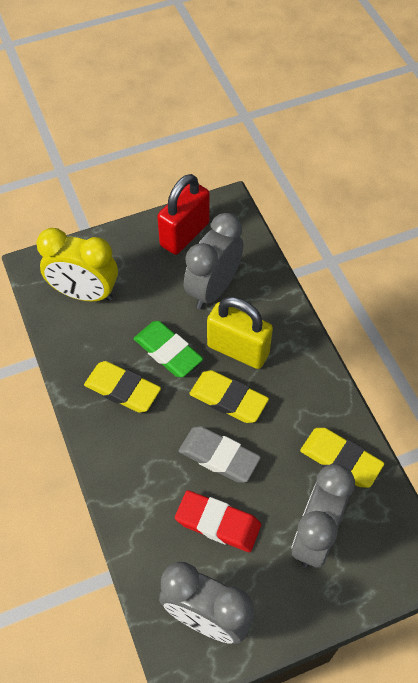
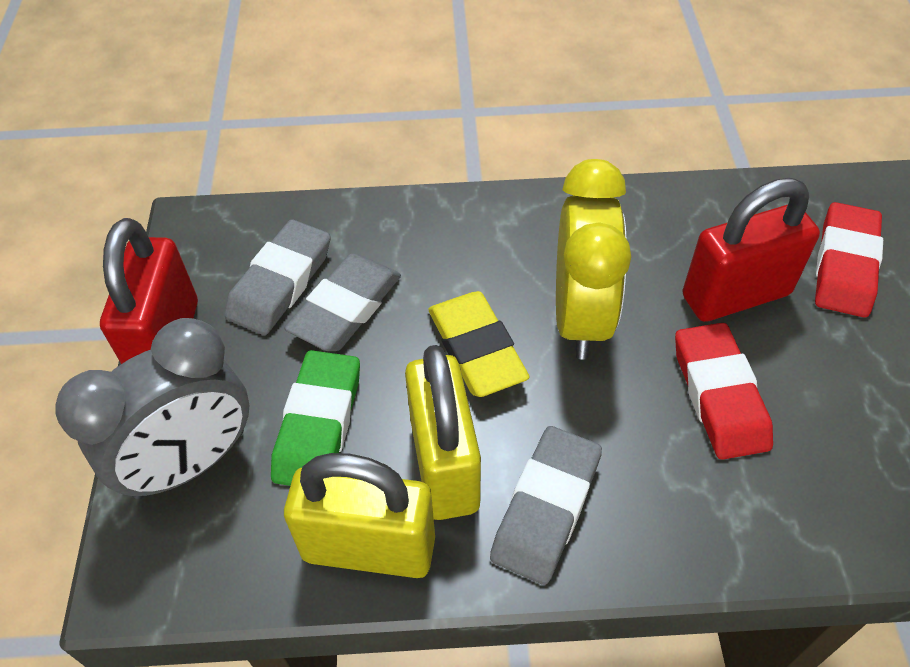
grey clock: 3 -> 1
grey eraser: 1 -> 3
red eraser: 1 -> 2
red padlock: 1 -> 2
yellow eraser: 3 -> 1
yellow padlock: 1 -> 2

